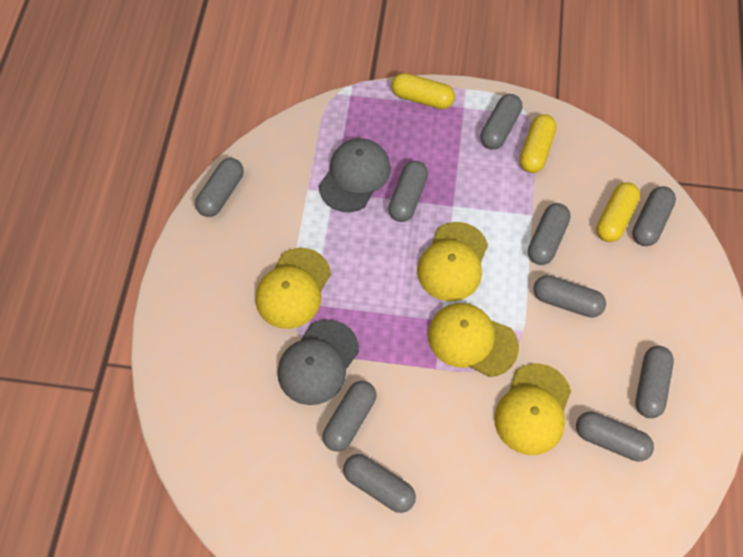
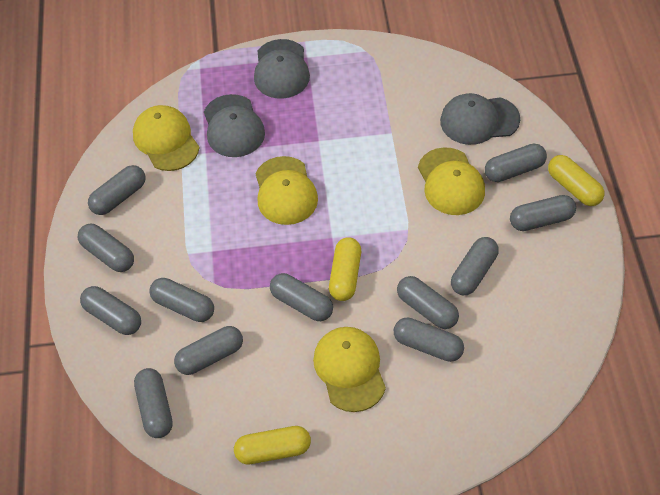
grey cap: 2 -> 3
grey capsule: 10 -> 12

